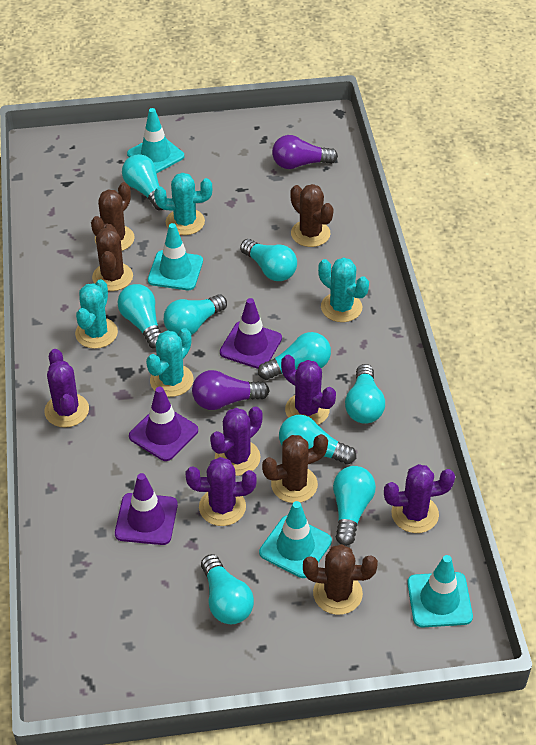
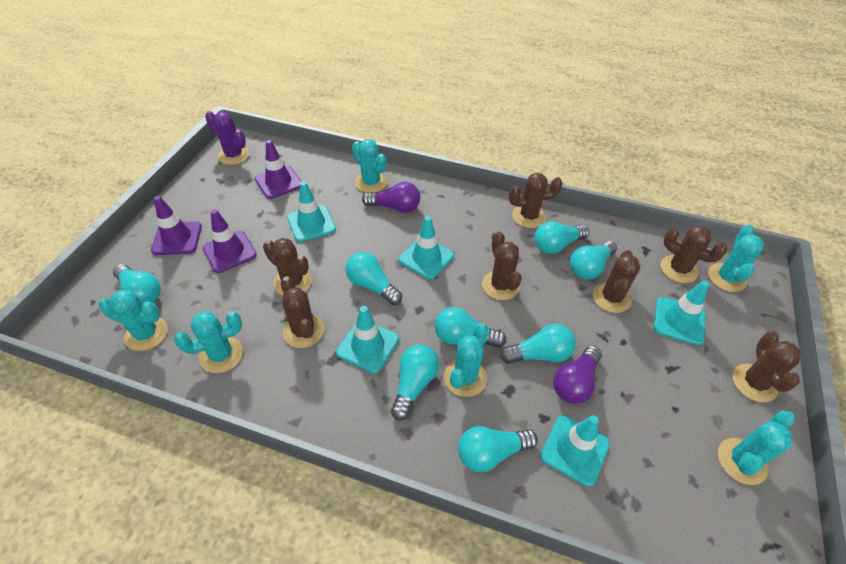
brown cactus: 5 -> 7
purple cactus: 5 -> 1
turquoise cactus: 4 -> 6
turquoise light bulb: 9 -> 8
turquoise traffic cone: 4 -> 5

